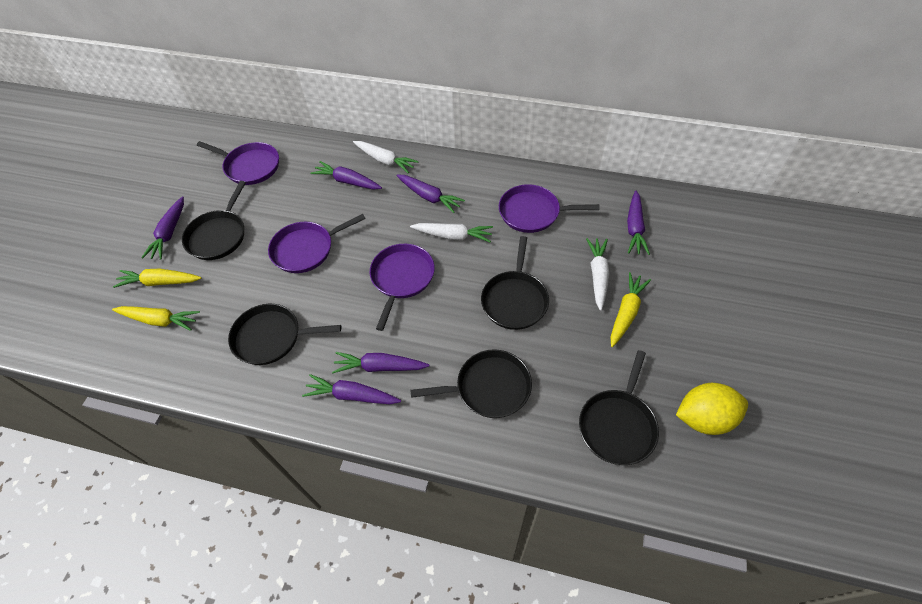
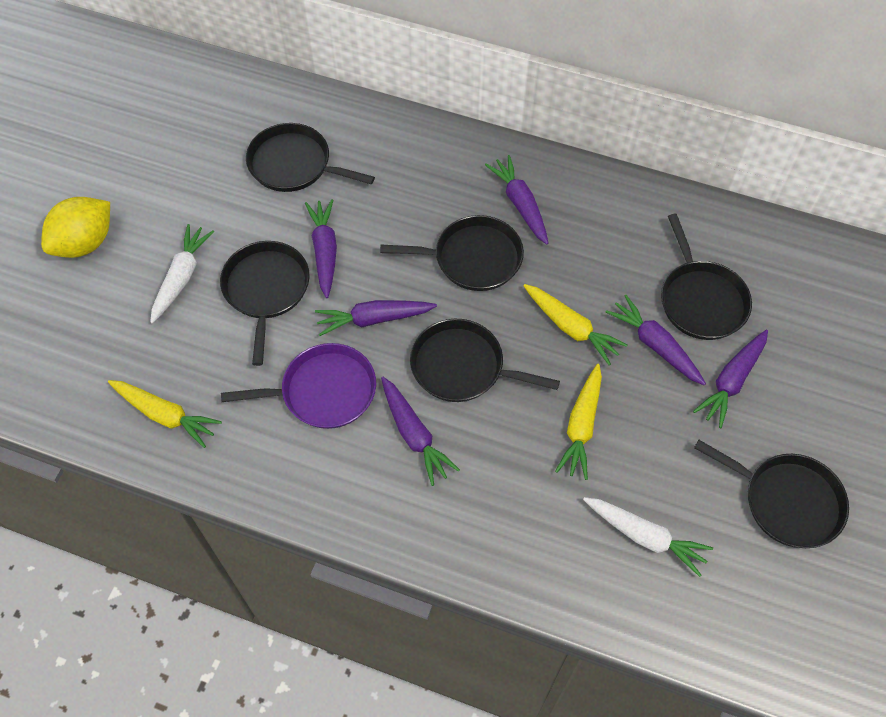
black pan: 5 -> 6
purple pan: 4 -> 1
white carrot: 3 -> 2

